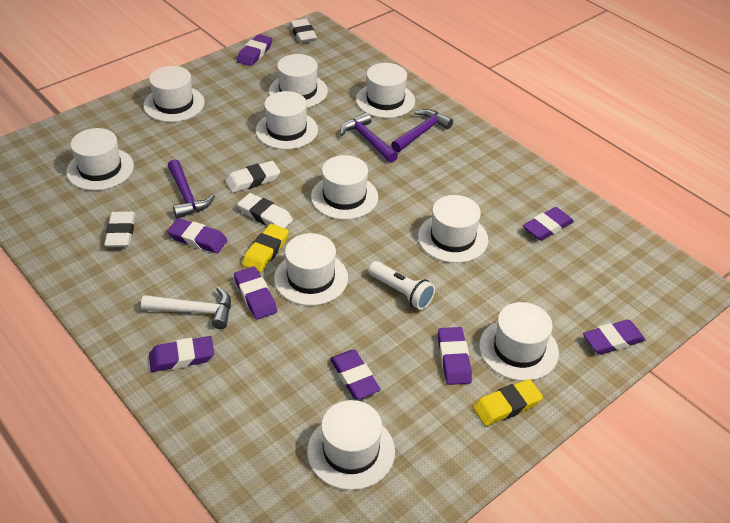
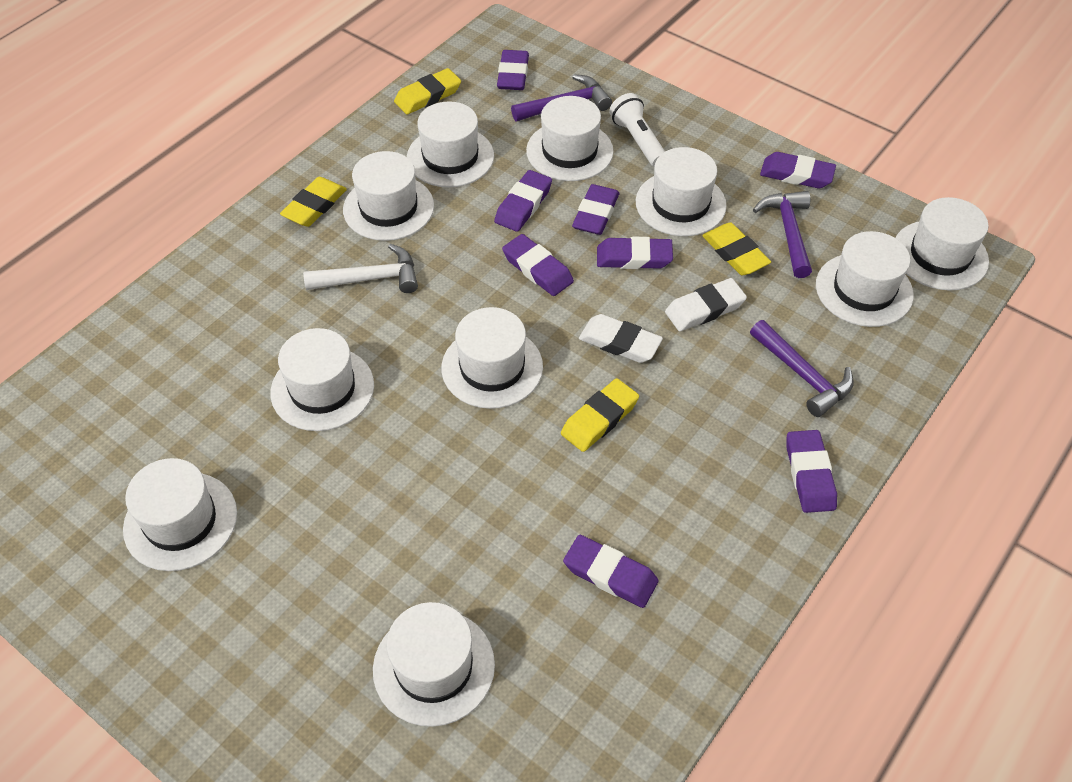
white eraser: 4 -> 2
yellow eraser: 2 -> 4

